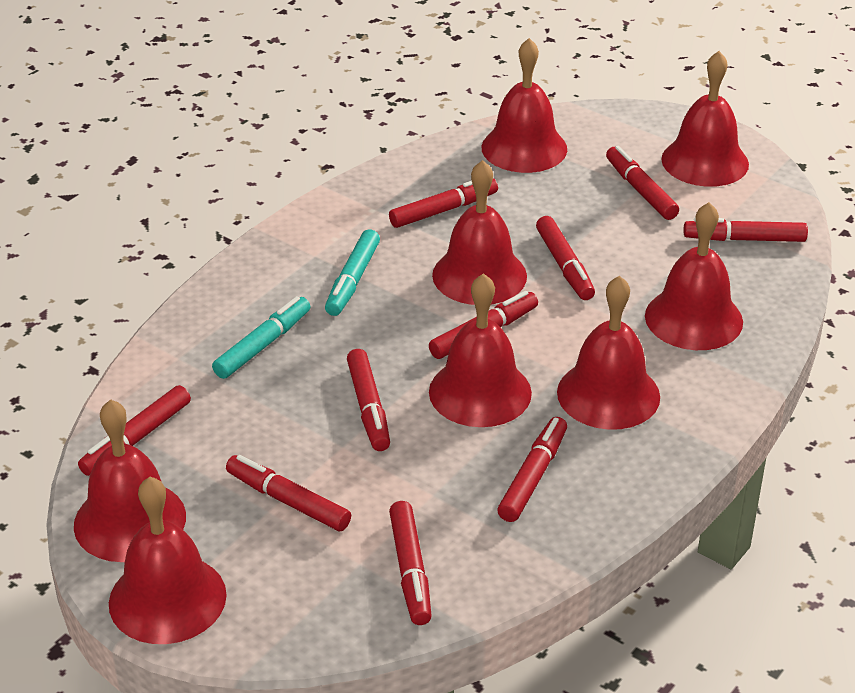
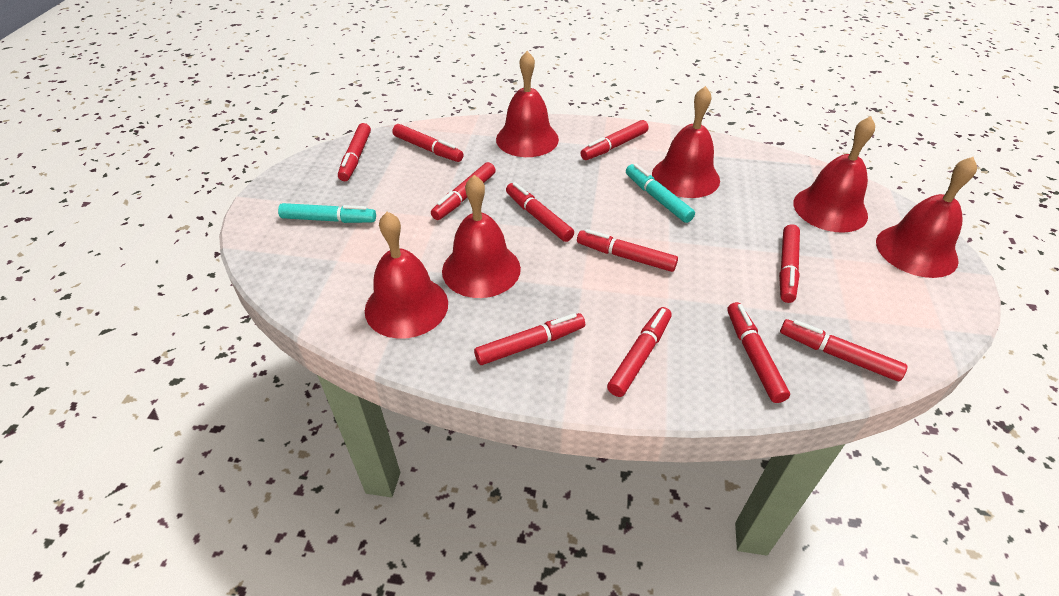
red bell: 8 -> 6
red marker: 10 -> 11

